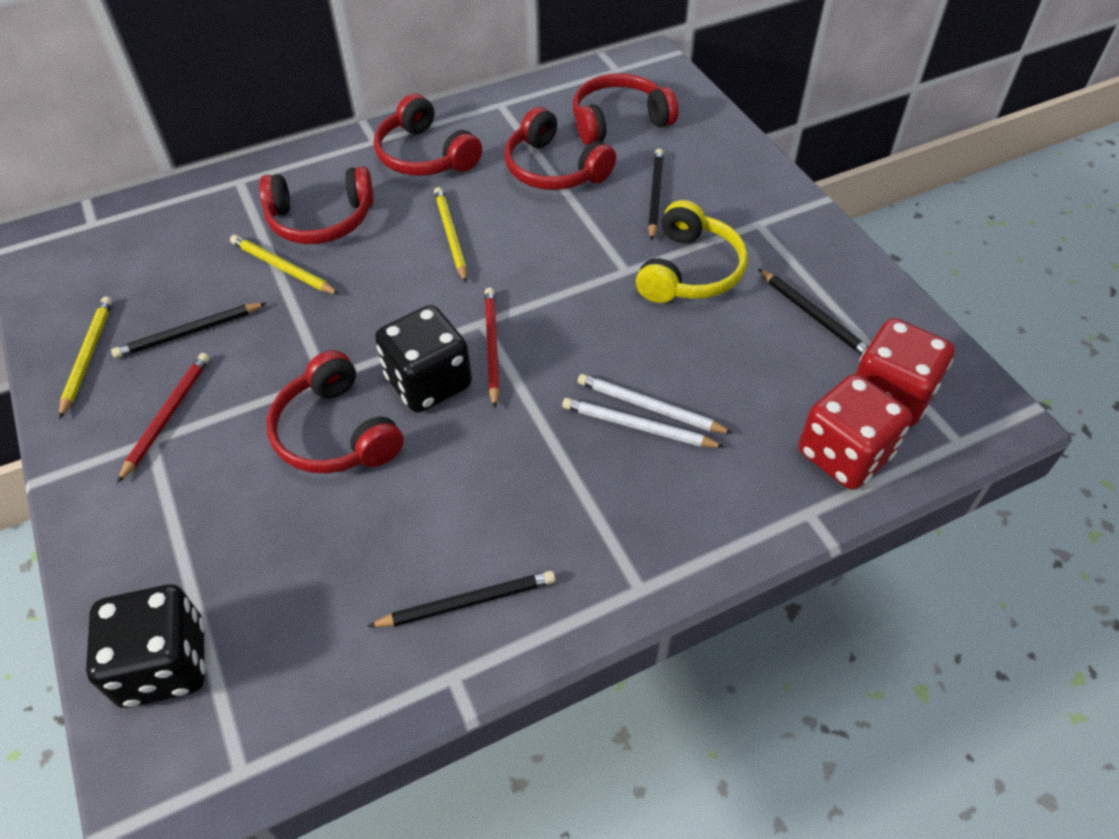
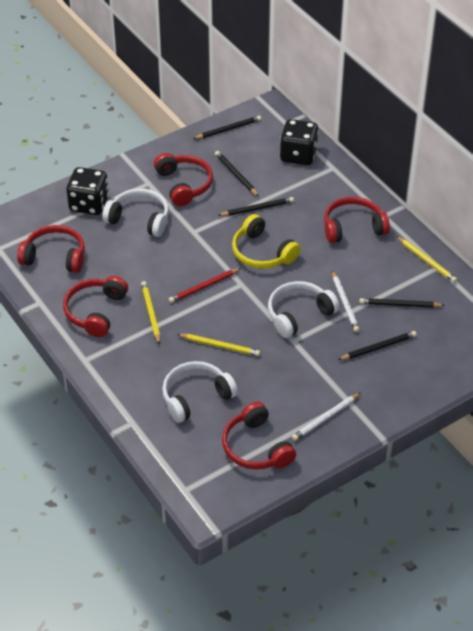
black pencil: 4 -> 5
red dice: 2 -> 0
red pencil: 2 -> 1
white headphones: 0 -> 3

